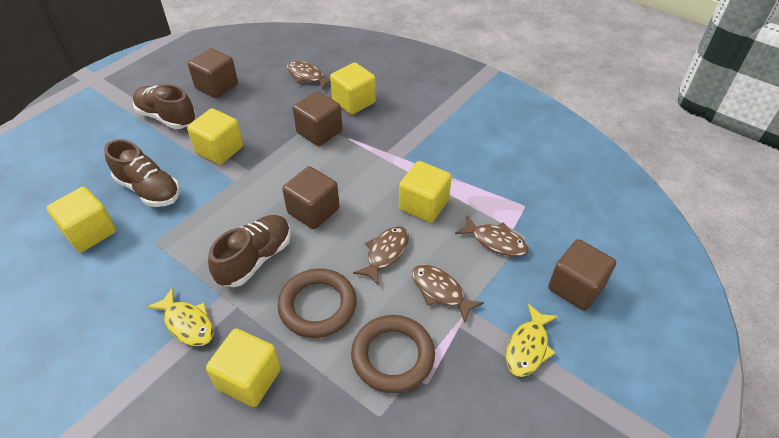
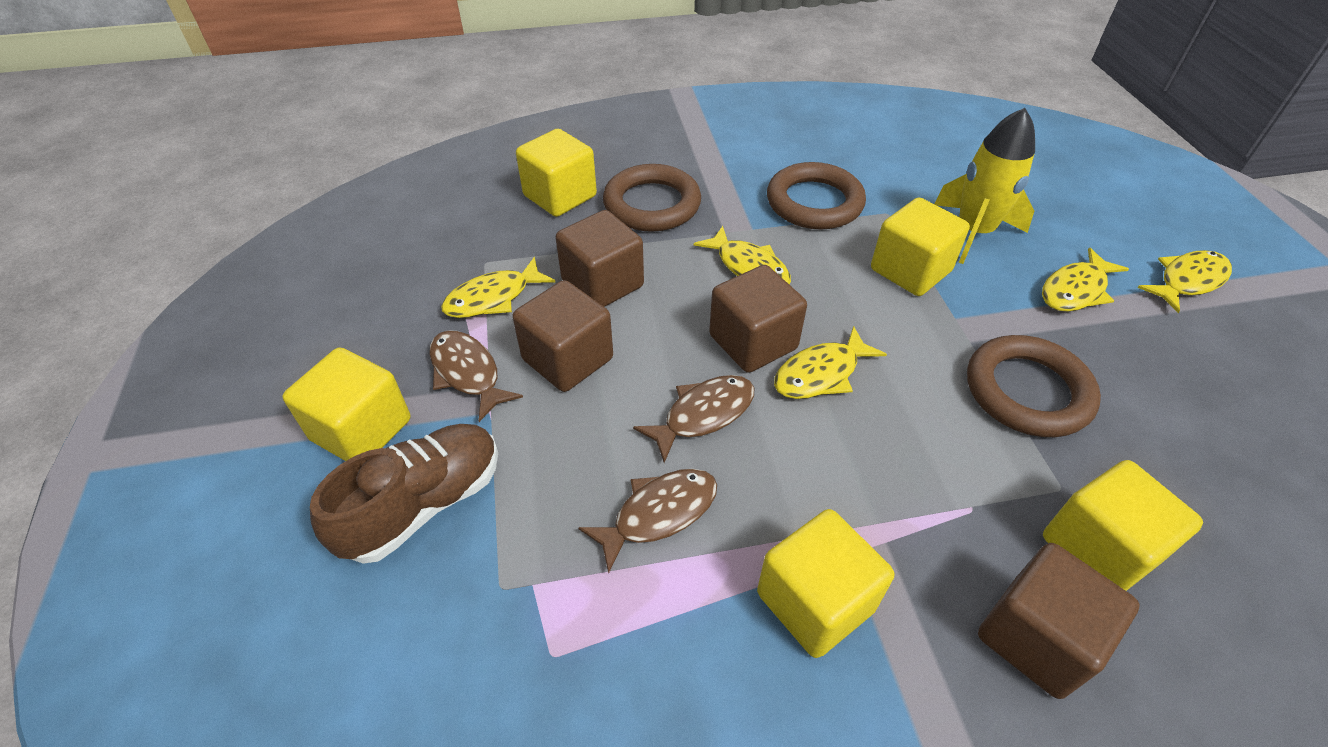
brown fish: 4 -> 3
brown ring: 2 -> 3
brown shoe: 3 -> 1
yellow fish: 2 -> 5
yellow rocket: 0 -> 1

